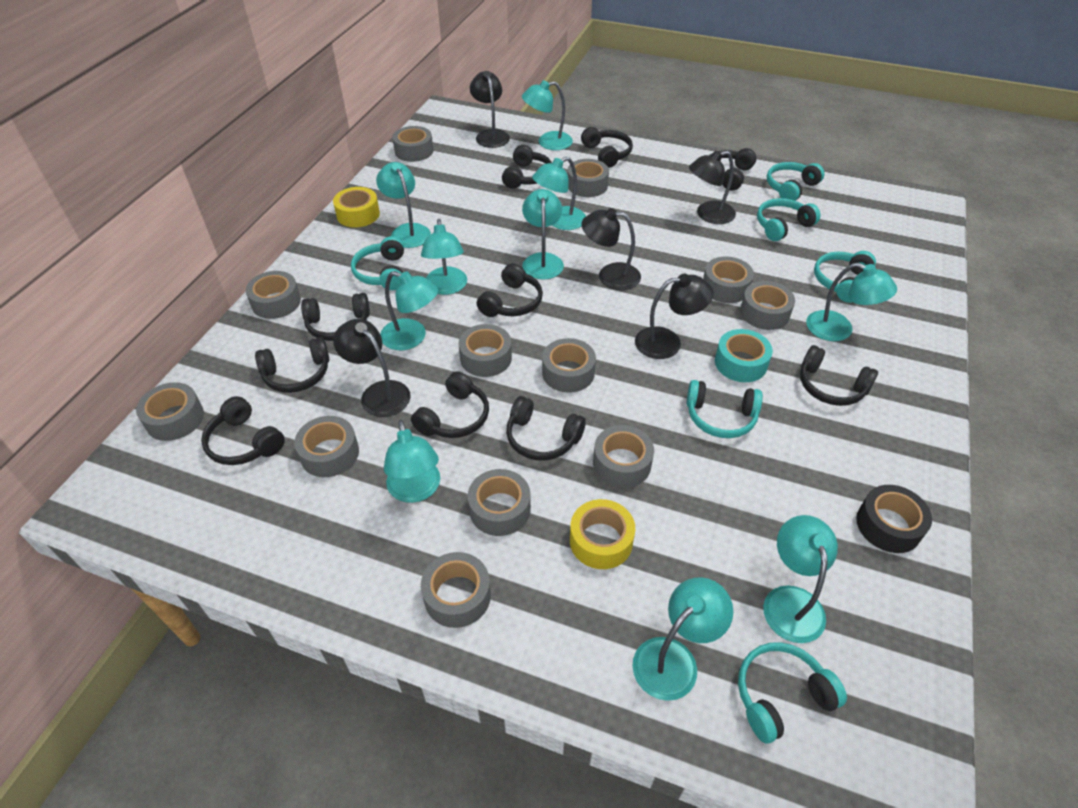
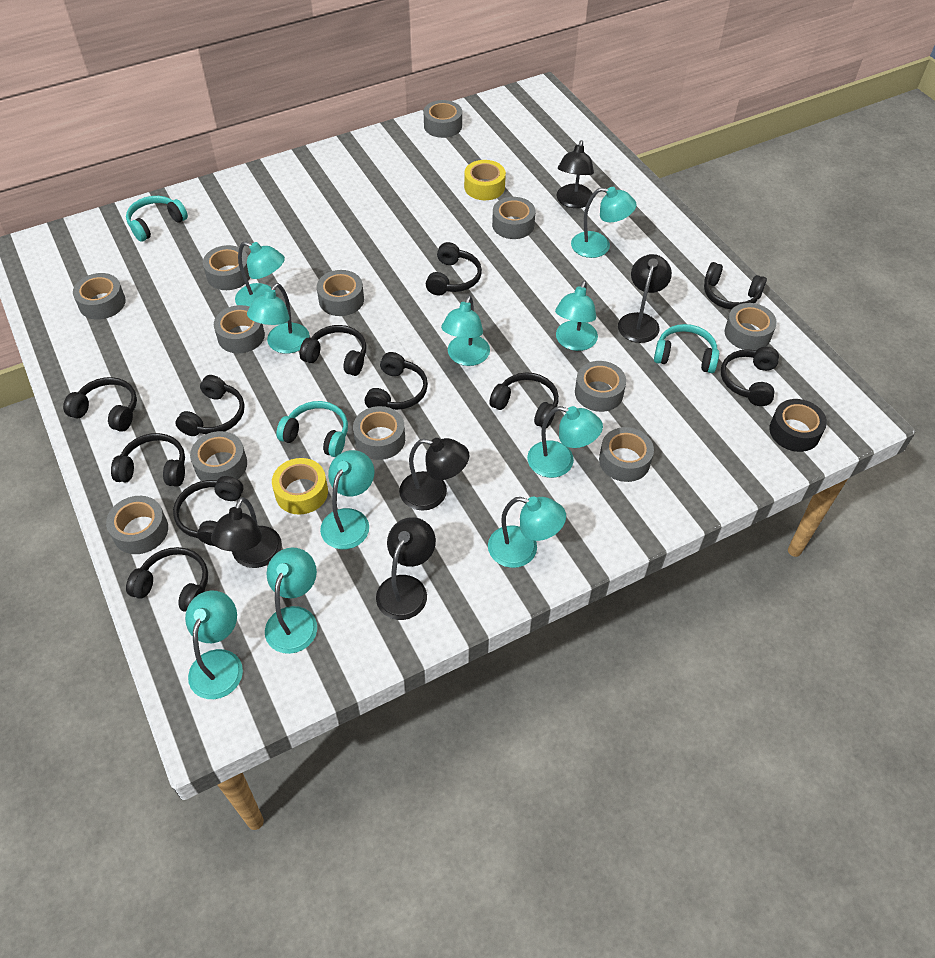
black headphones: 10 -> 11
turquoise headphones: 6 -> 3
turquoise tape: 1 -> 0

